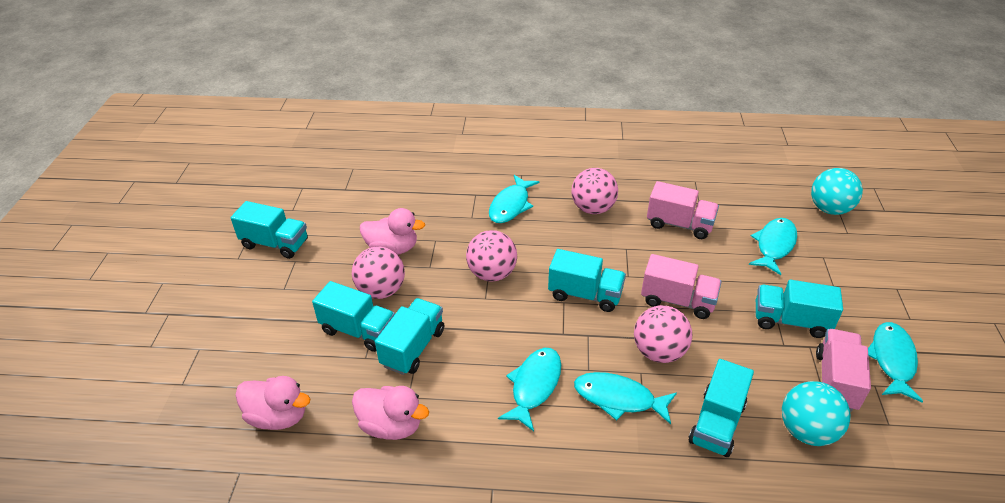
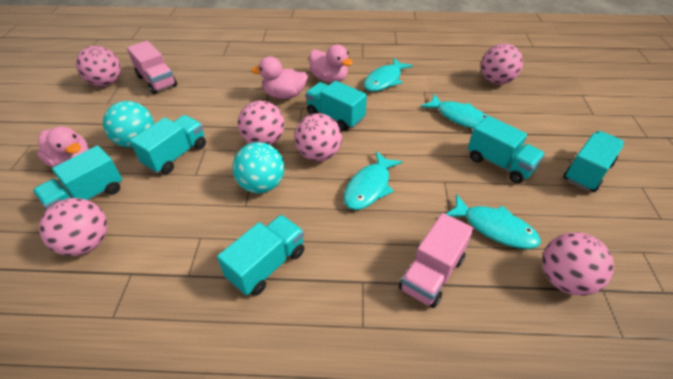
pink ball: 4 -> 6
pink truck: 3 -> 2
turquoise fish: 5 -> 4

